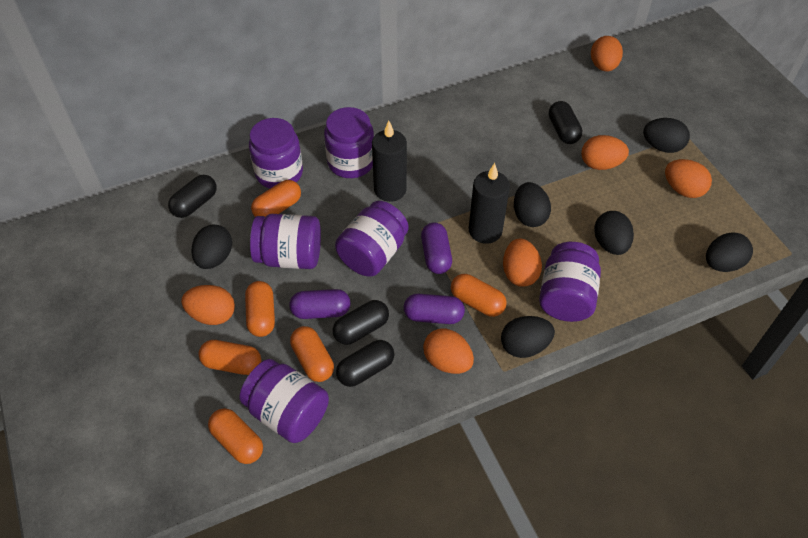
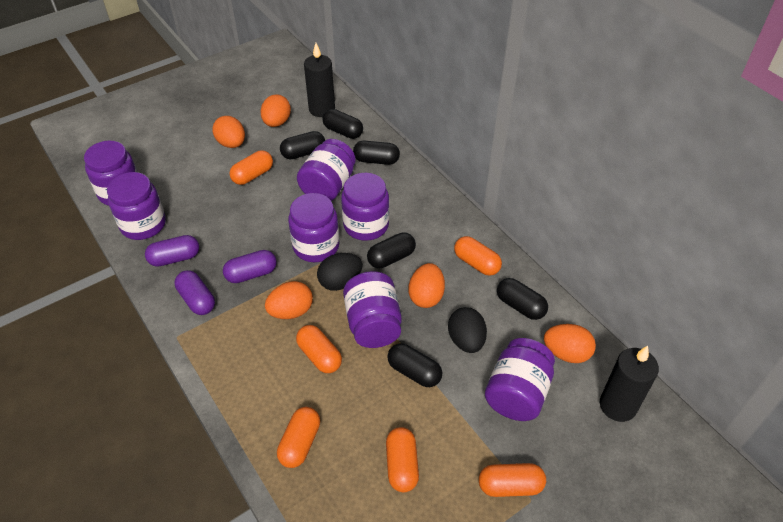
black capsule: 4 -> 6
black egg: 6 -> 2
orange egg: 6 -> 5
purple jar: 6 -> 7

